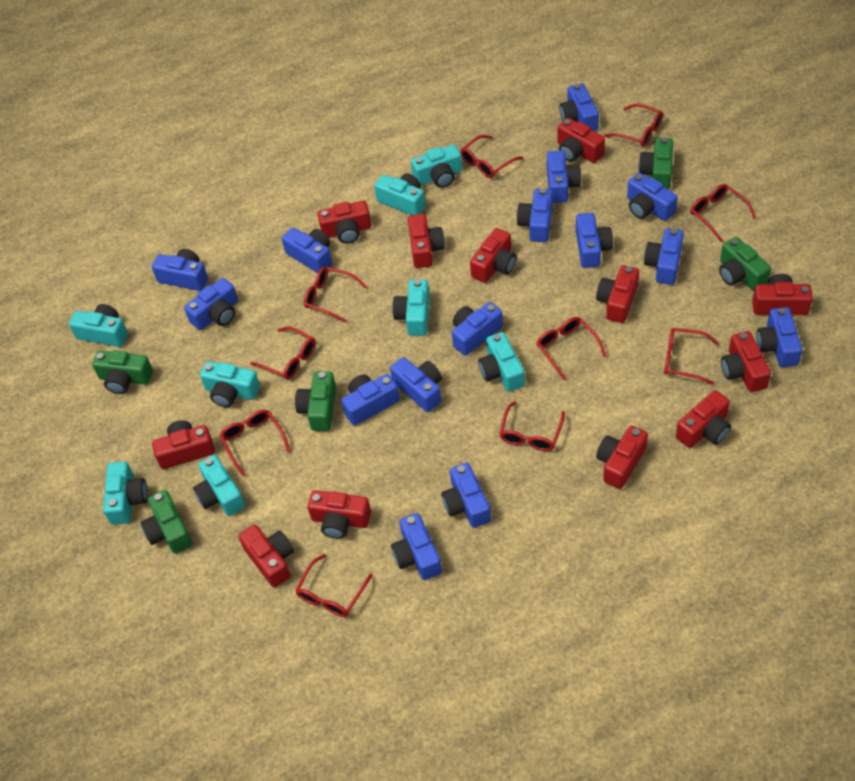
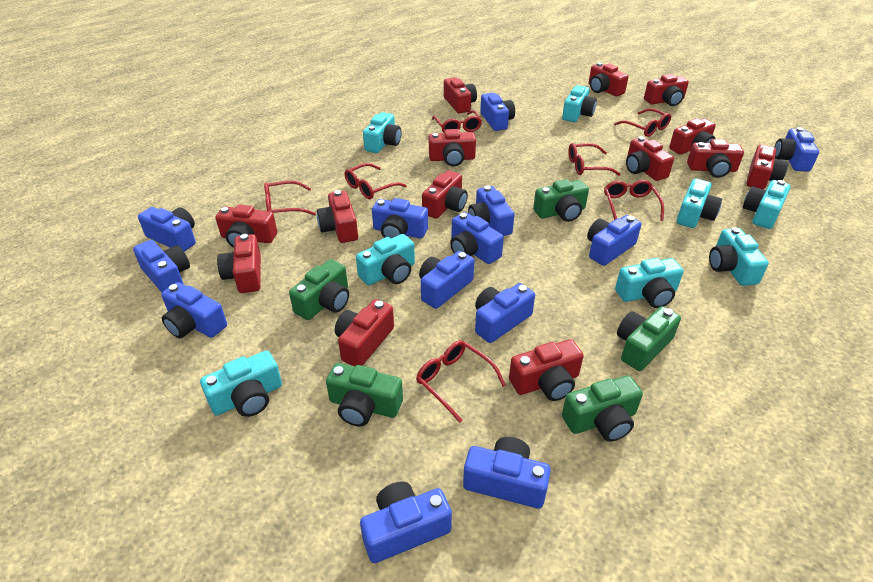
blue camera: 15 -> 13
red camera: 12 -> 14
red glasses: 10 -> 7

